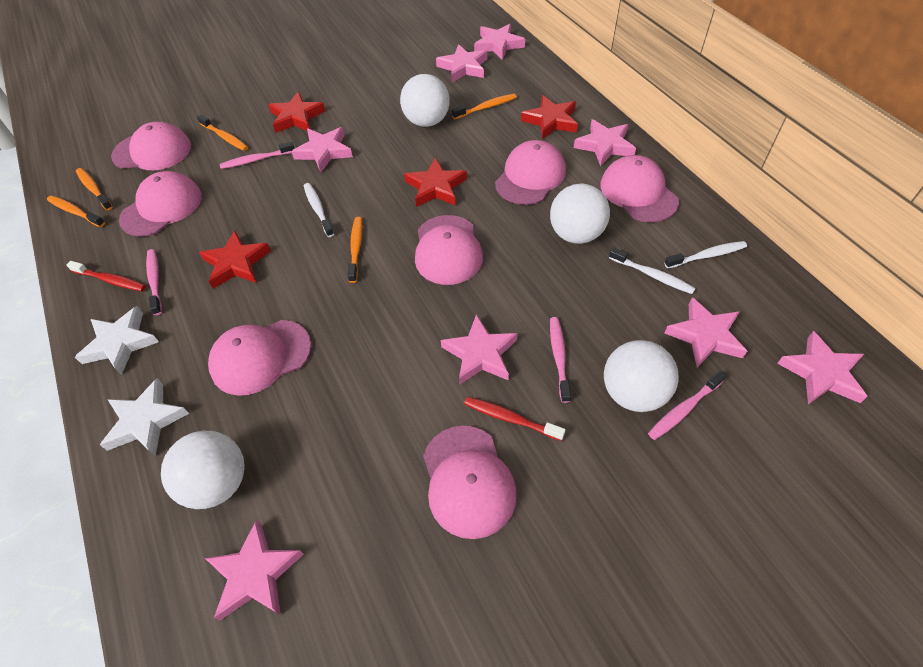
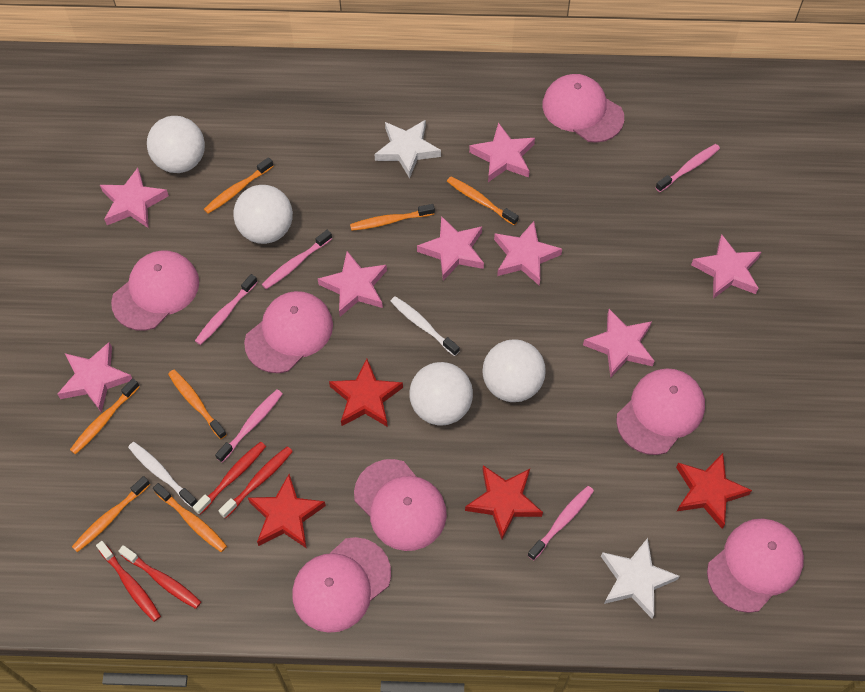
orange toothbrush: 5 -> 7
pink toothbrush: 4 -> 5
red toothbrush: 2 -> 4
white toothbrush: 3 -> 2

